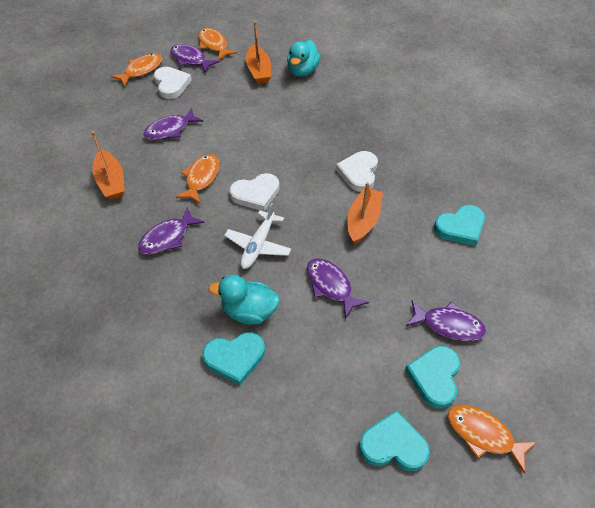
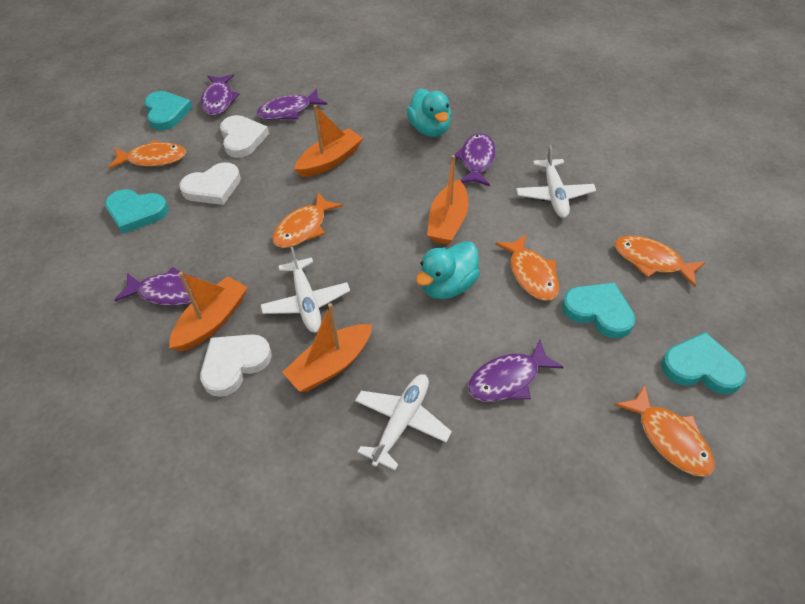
orange boat: 3 -> 4
orange fish: 4 -> 5
white plane: 1 -> 3

